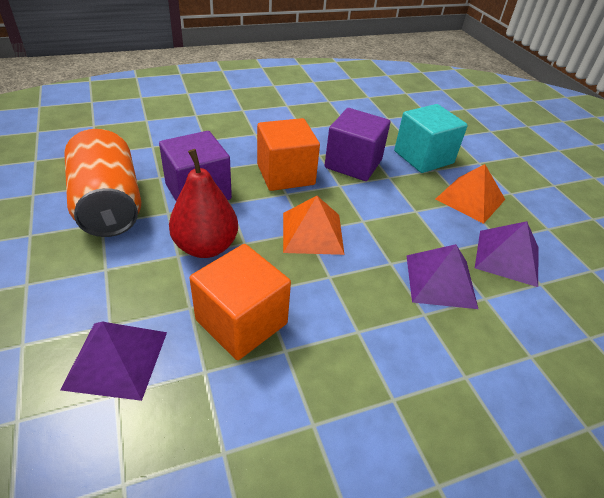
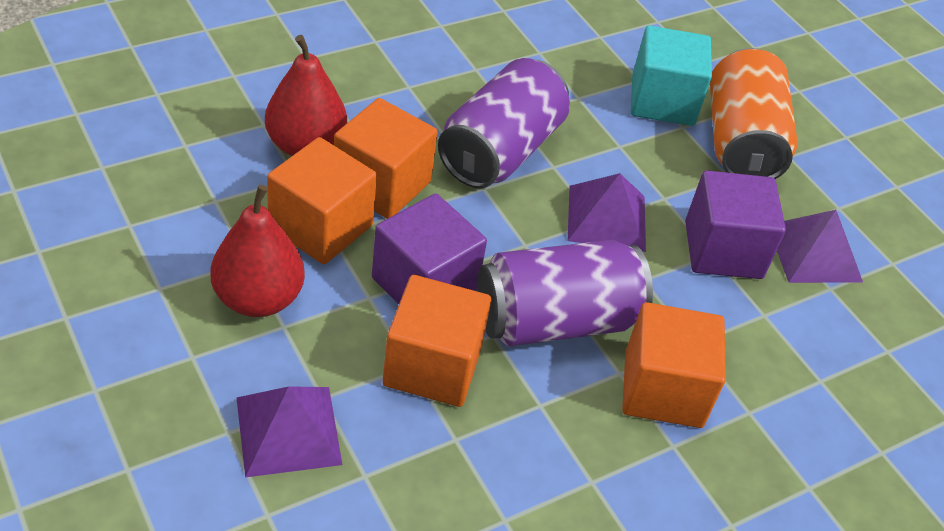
orange cube: 2 -> 4
orange pyramid: 2 -> 0
purple can: 0 -> 2
red pear: 1 -> 2

